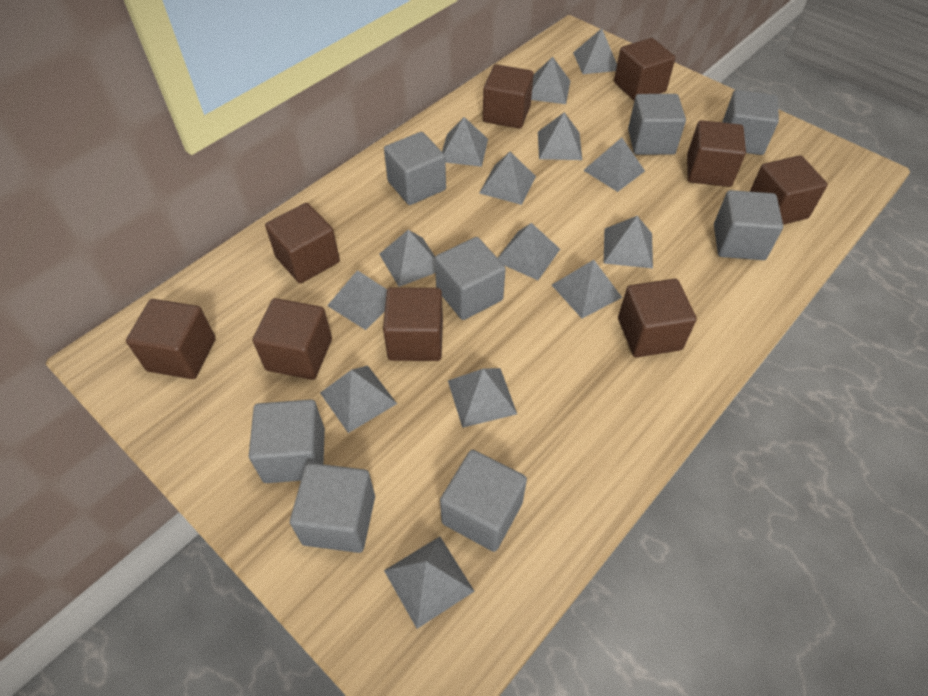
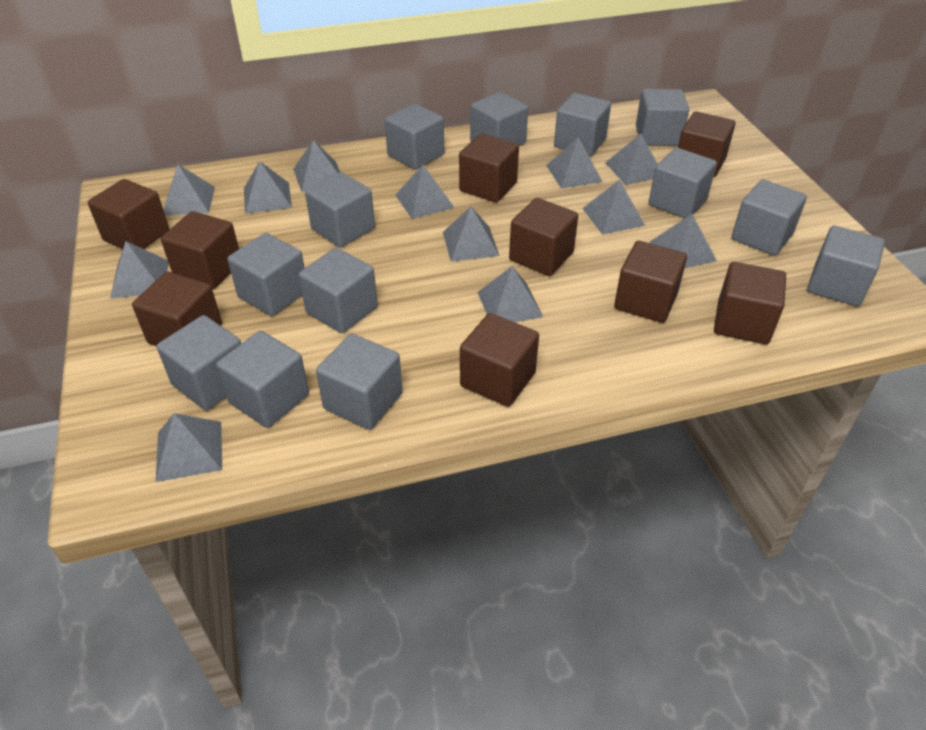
grey cube: 8 -> 13
grey pyramid: 14 -> 12

